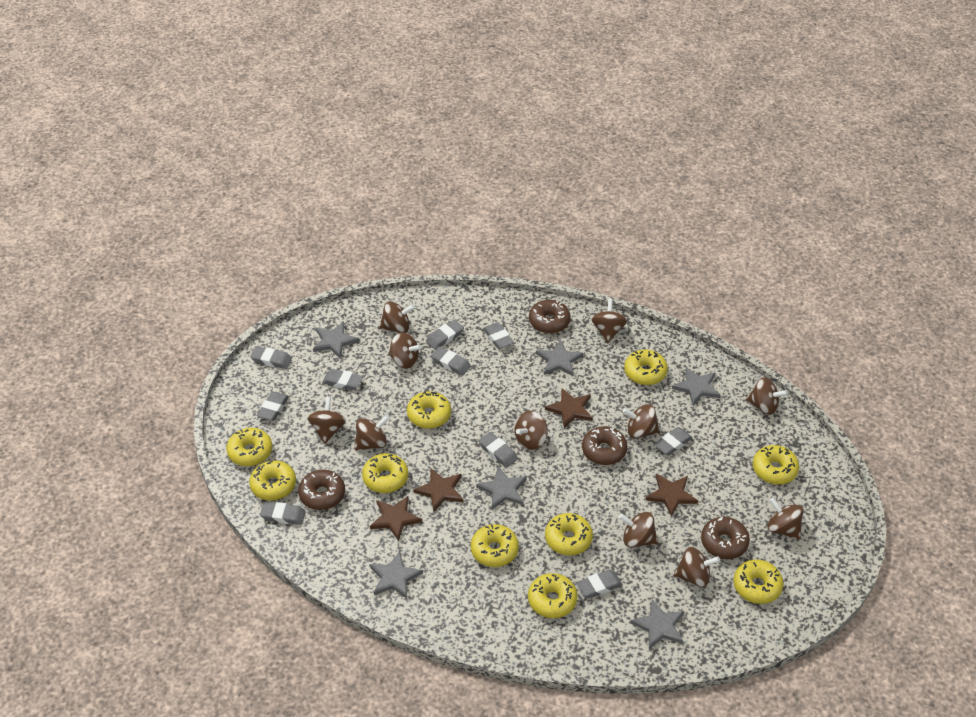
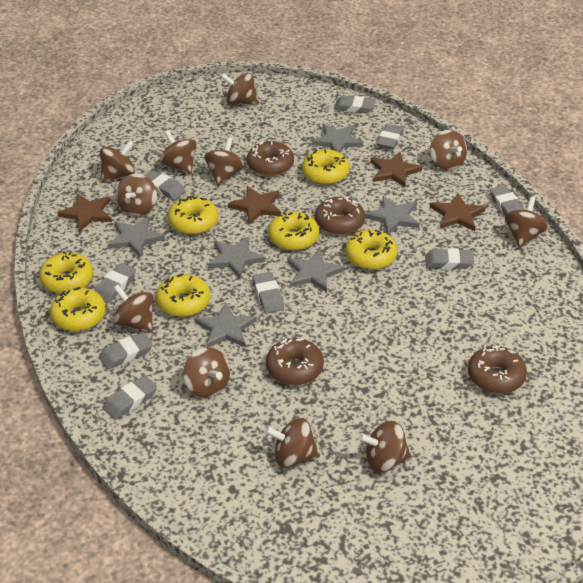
grey eraser: 10 -> 9
yellow donut: 10 -> 7

